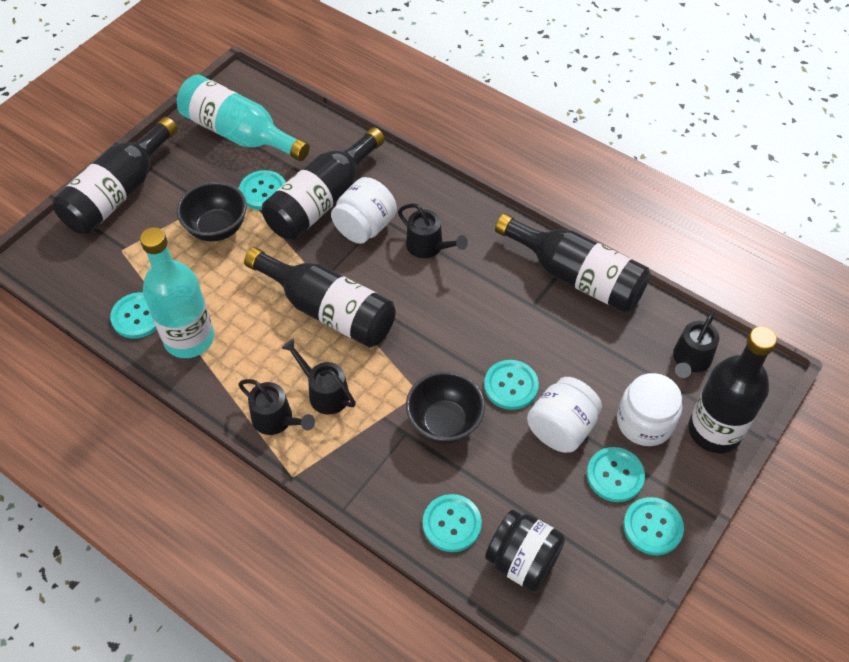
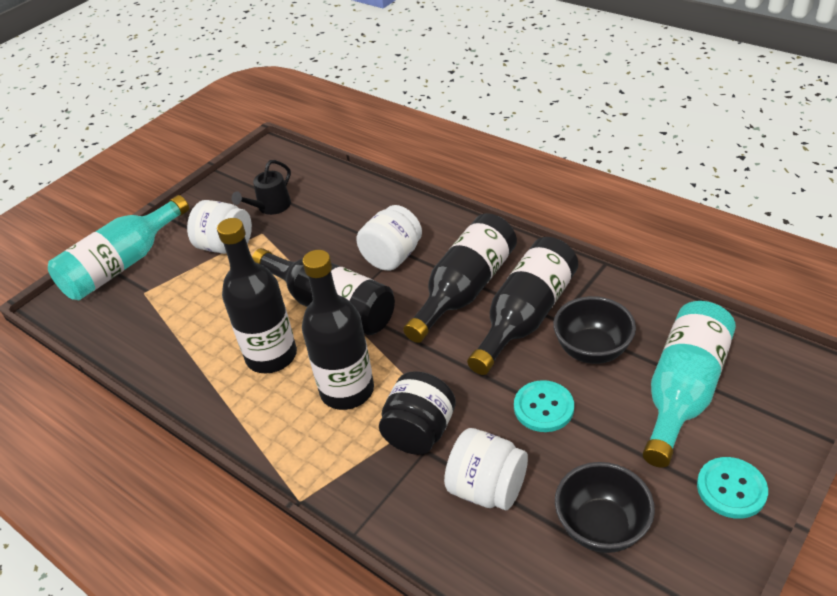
black watering can: 4 -> 1
turquoise button: 6 -> 2

